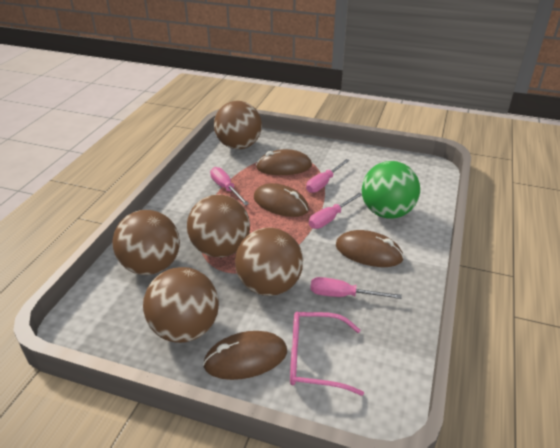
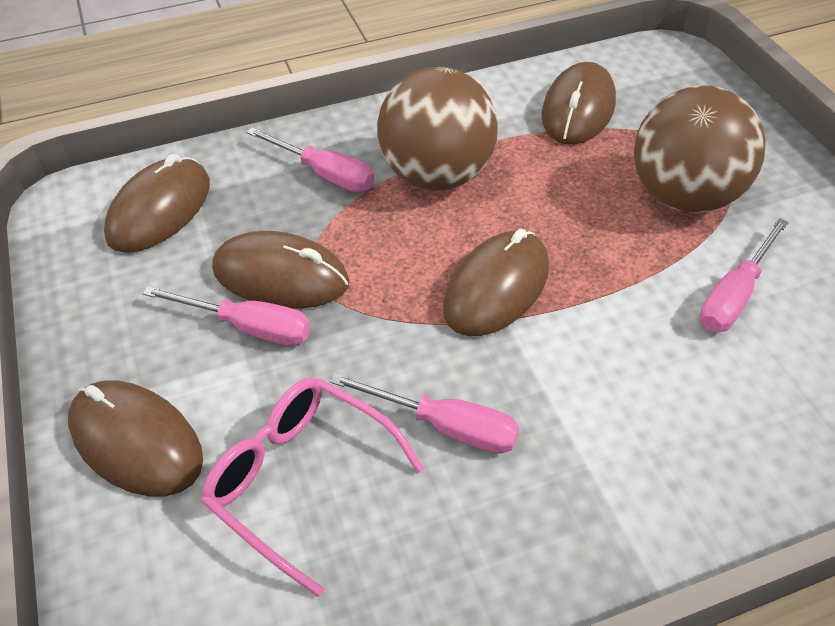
brown ball: 5 -> 2
brown mouse: 4 -> 5
green ball: 1 -> 0

